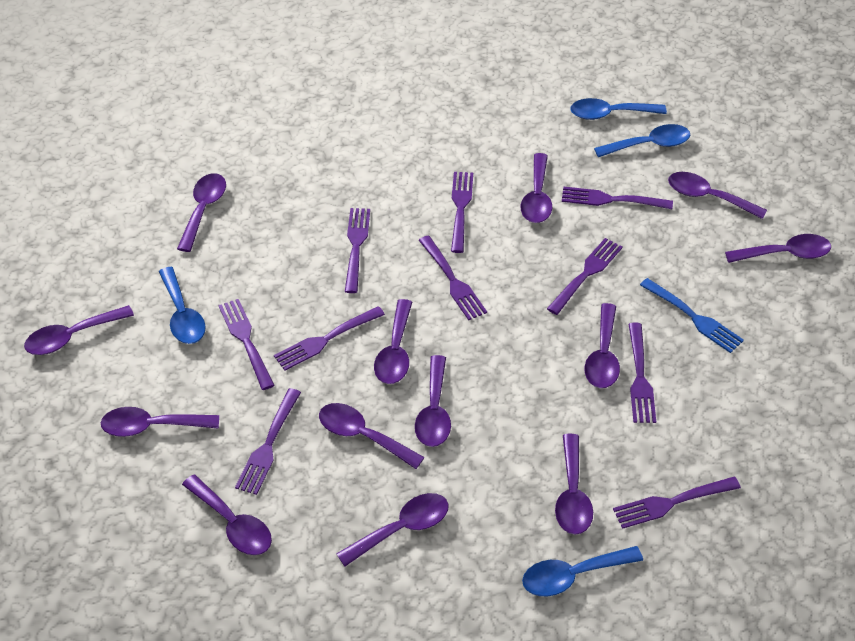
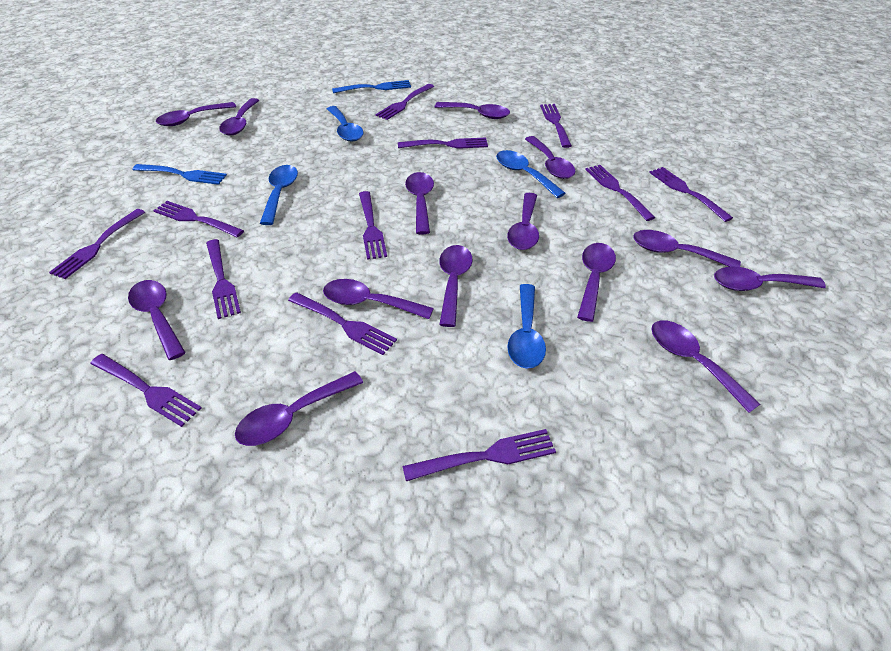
blue fork: 1 -> 2
purple fork: 10 -> 12
purple spoon: 13 -> 14

